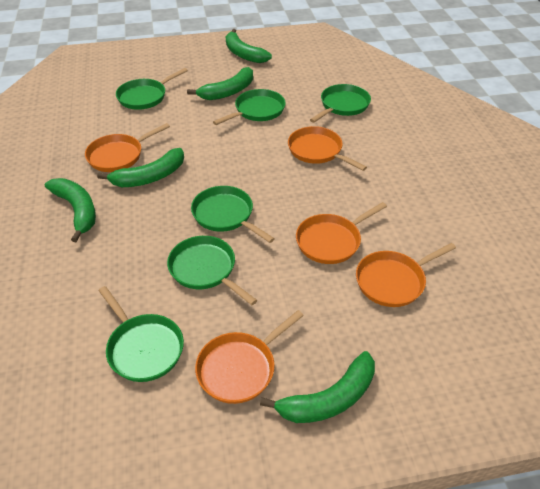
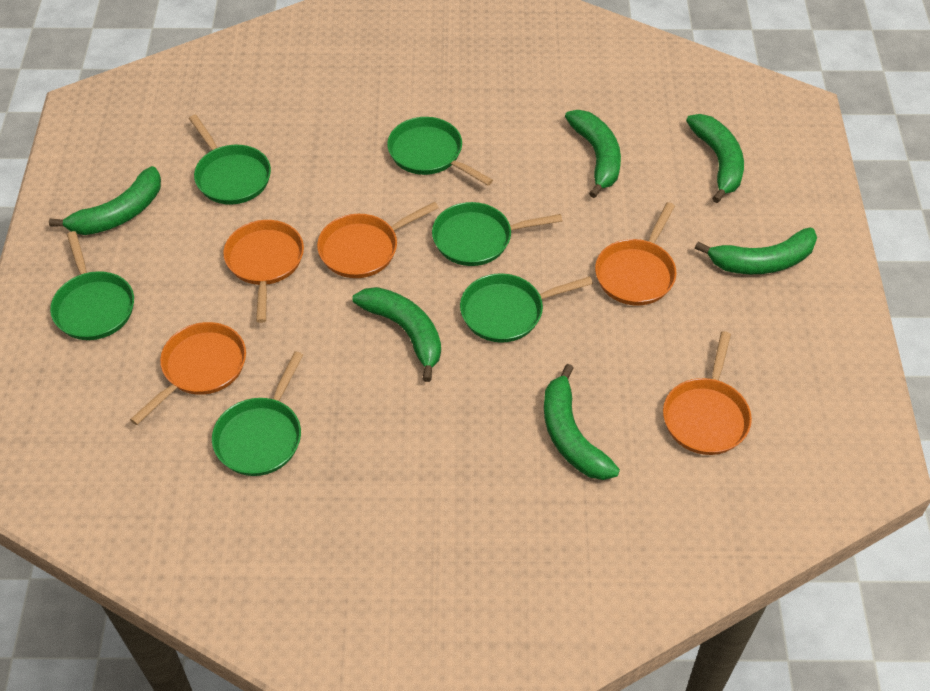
green banana: 5 -> 6

